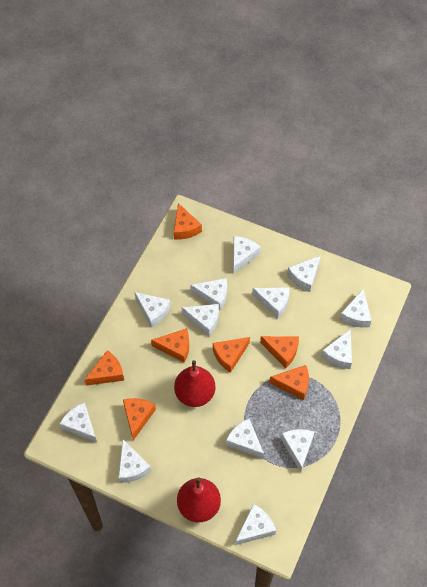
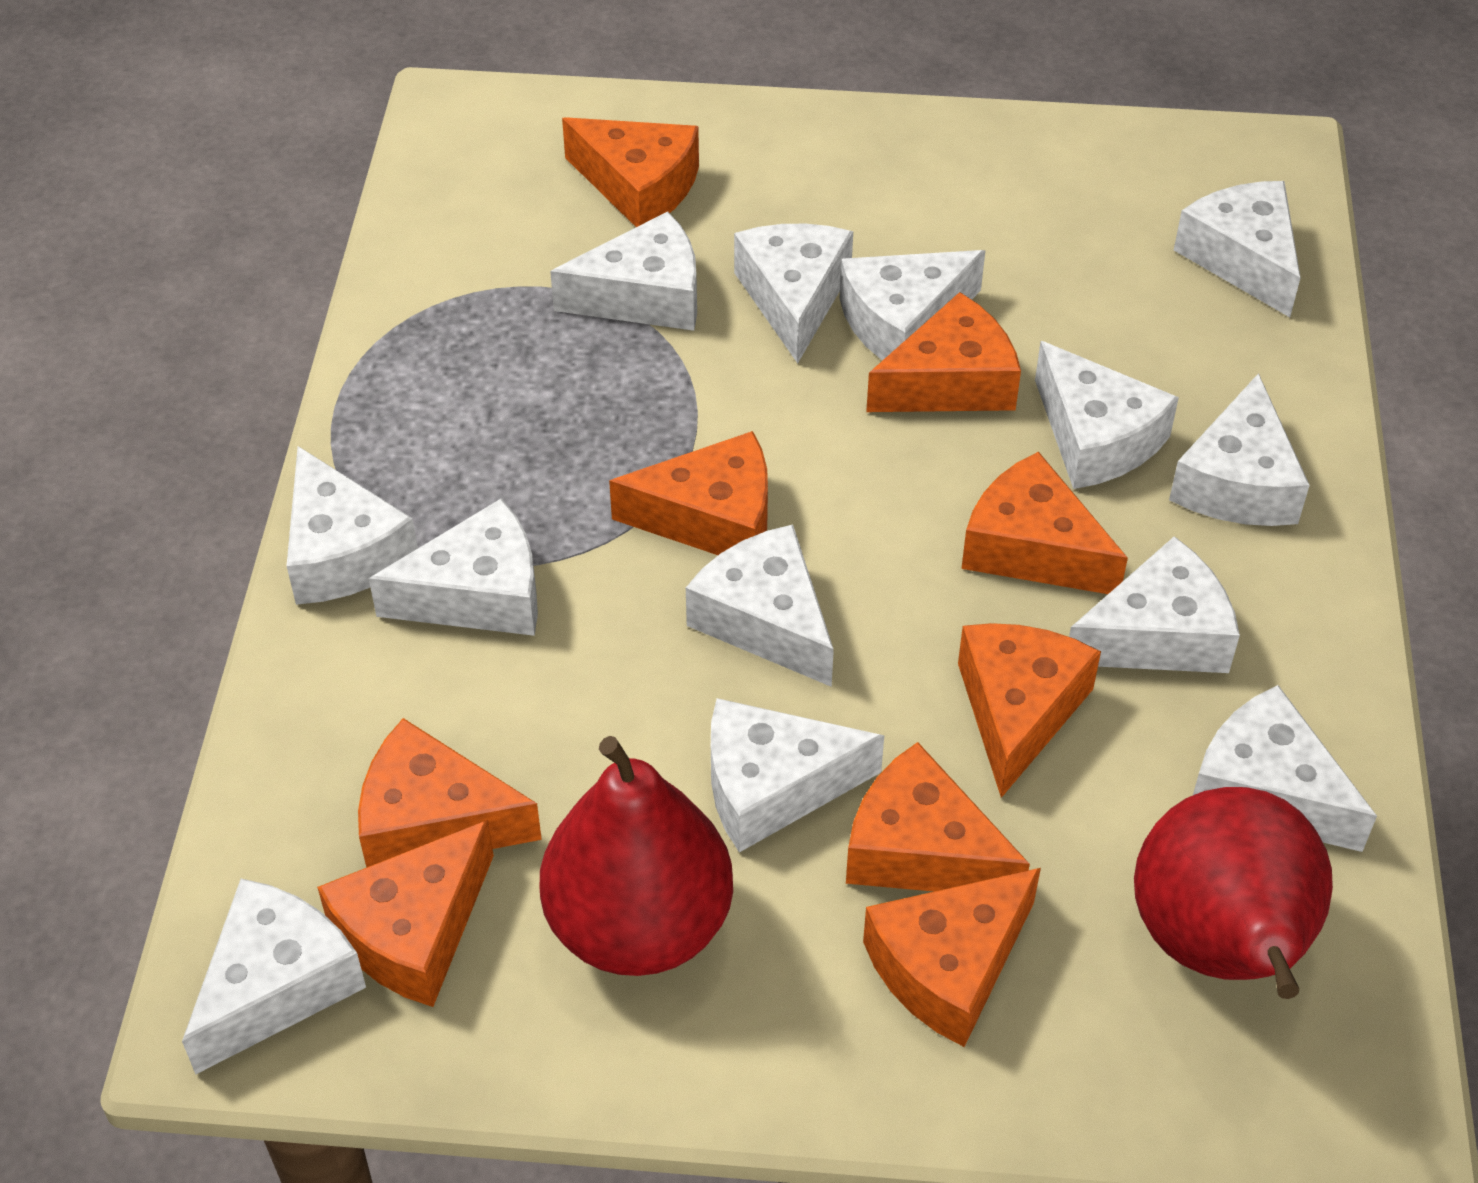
orange cheese: 7 -> 9

